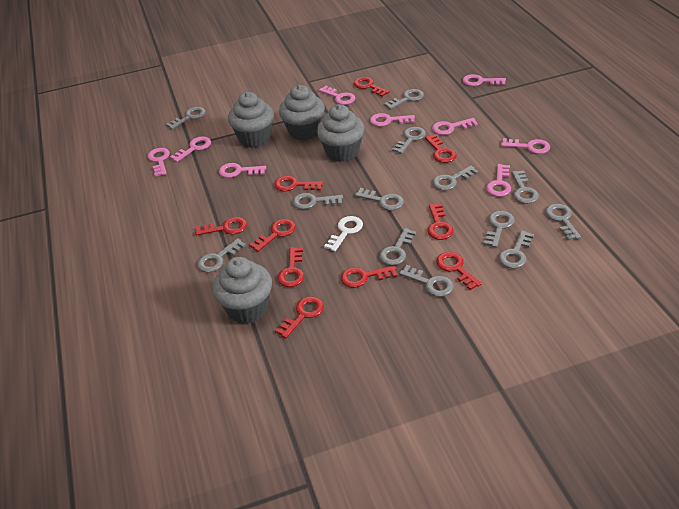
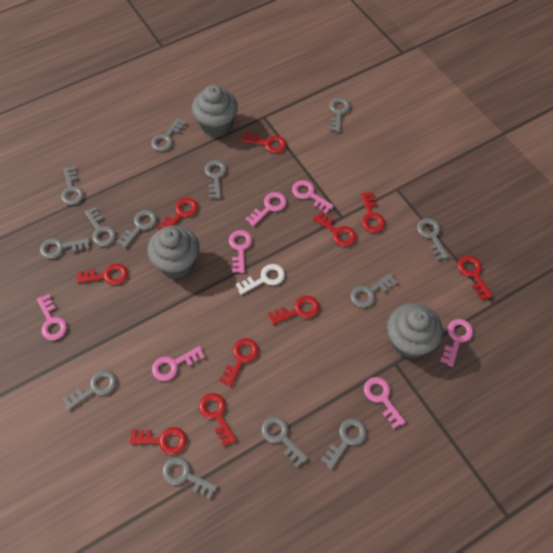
grey cupcake: 4 -> 3
pink key: 9 -> 7

